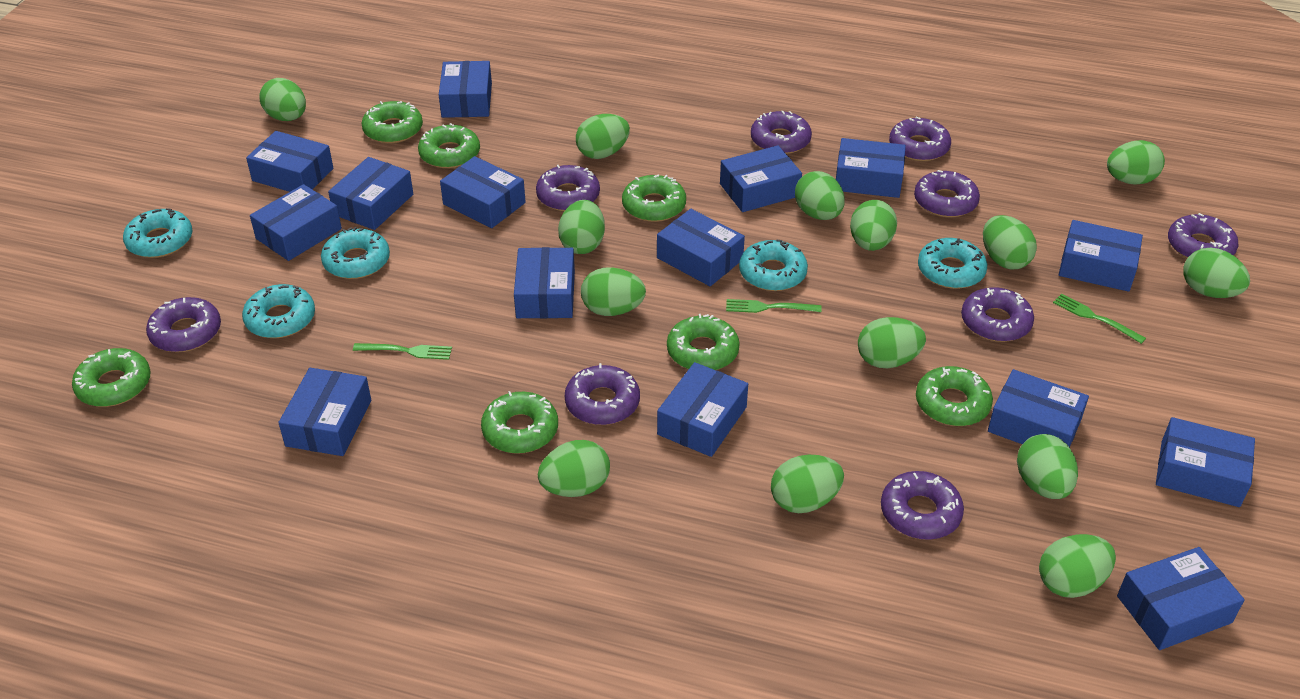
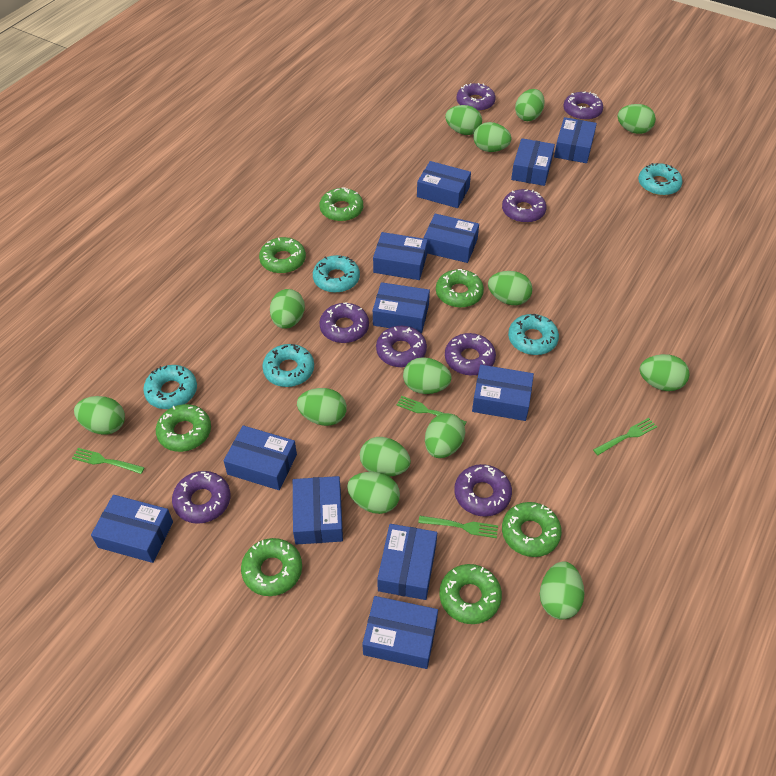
blue box: 15 -> 12
green fork: 3 -> 4
purple donut: 9 -> 8

